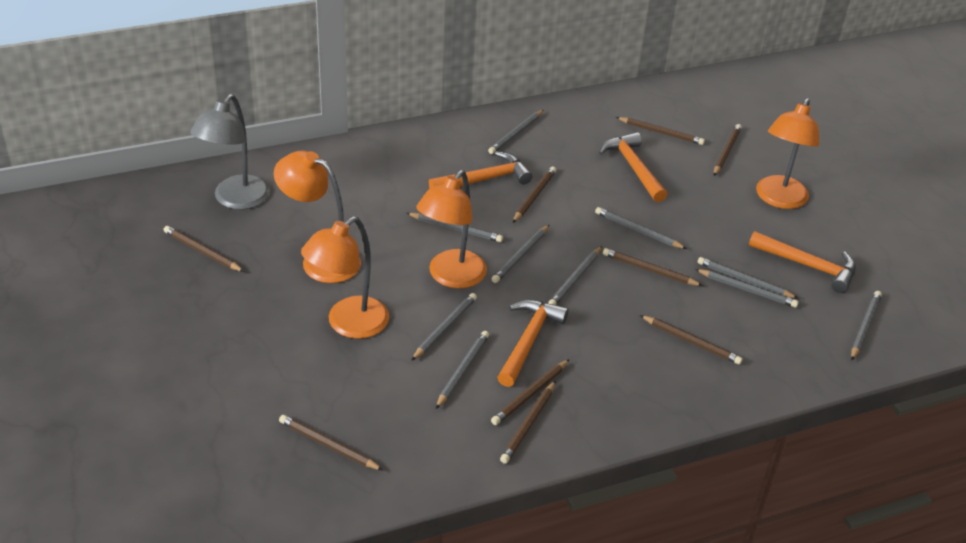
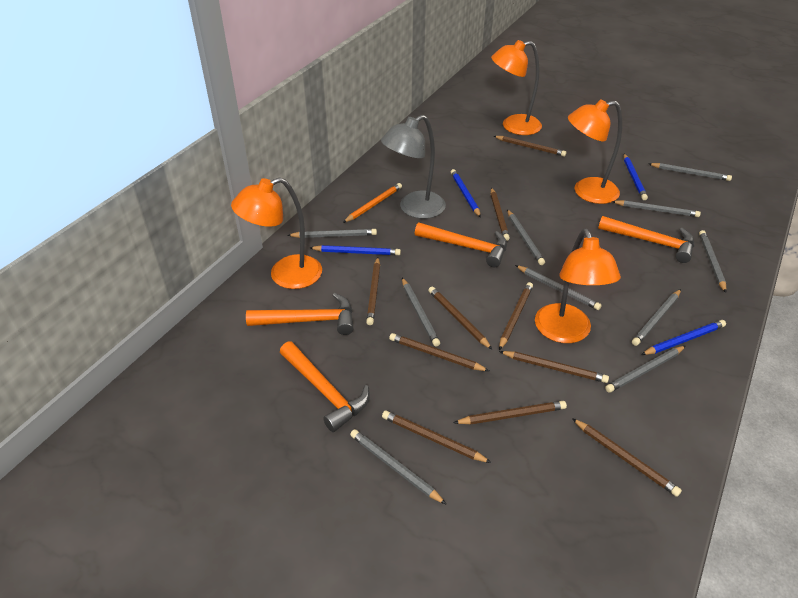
blue pencil: 0 -> 4
brown pencil: 9 -> 10
orange pencil: 0 -> 1

